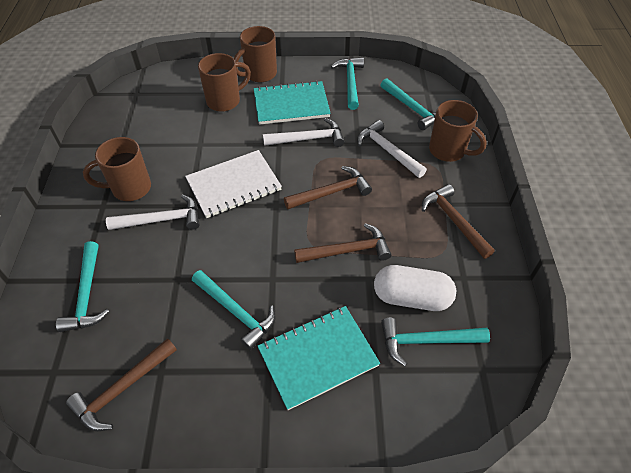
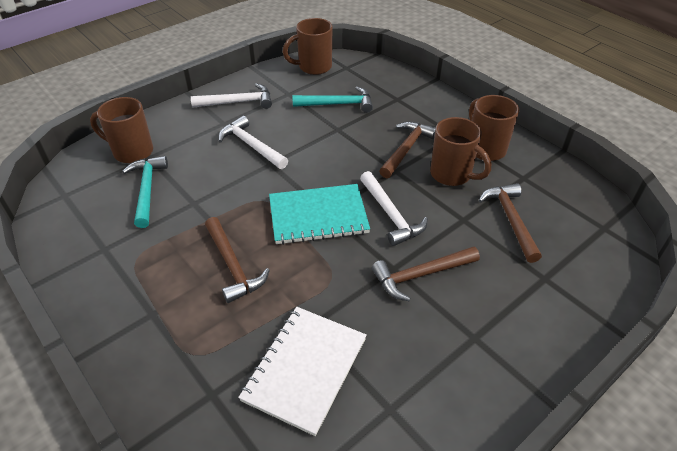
turquoise hammer: 5 -> 2
turquoise notebook: 2 -> 1
white capsule: 1 -> 0

